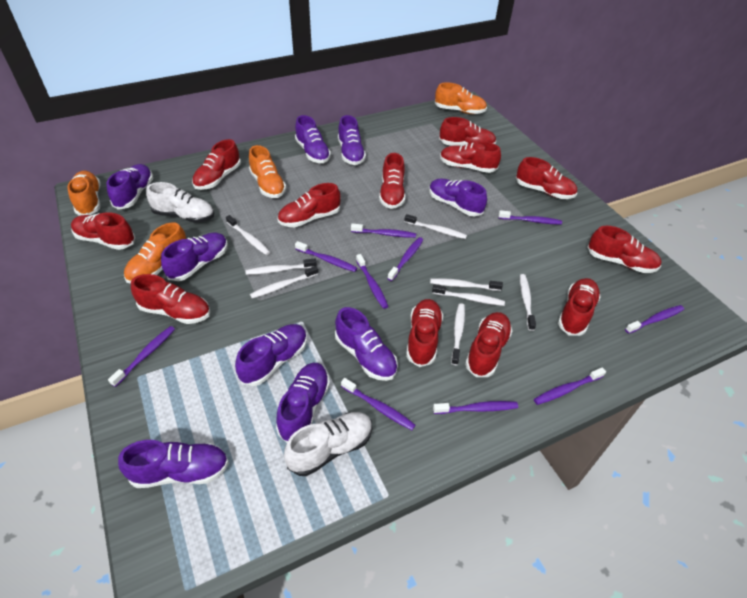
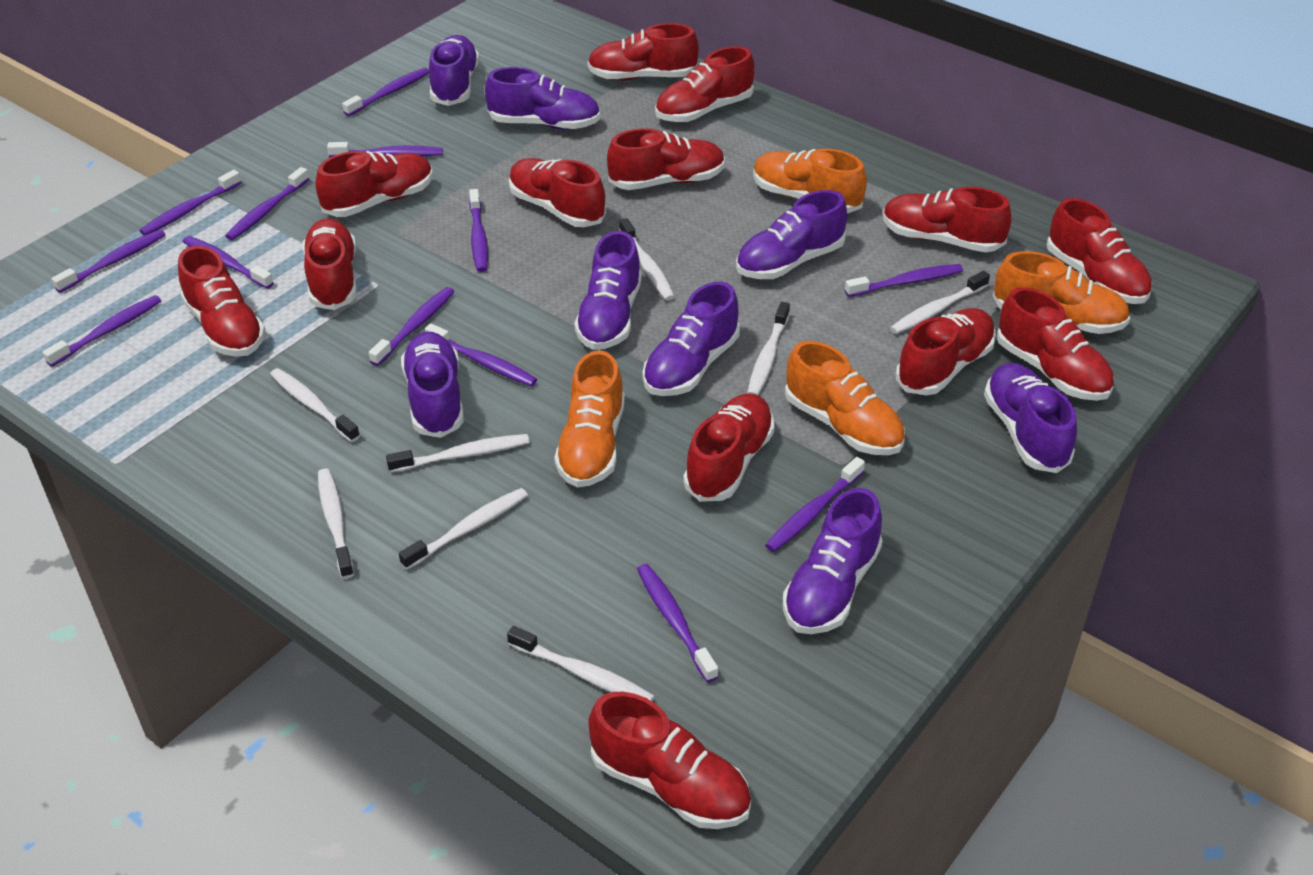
purple shoe: 9 -> 8
purple toothbrush: 10 -> 13
red shoe: 12 -> 13
white shoe: 2 -> 0

